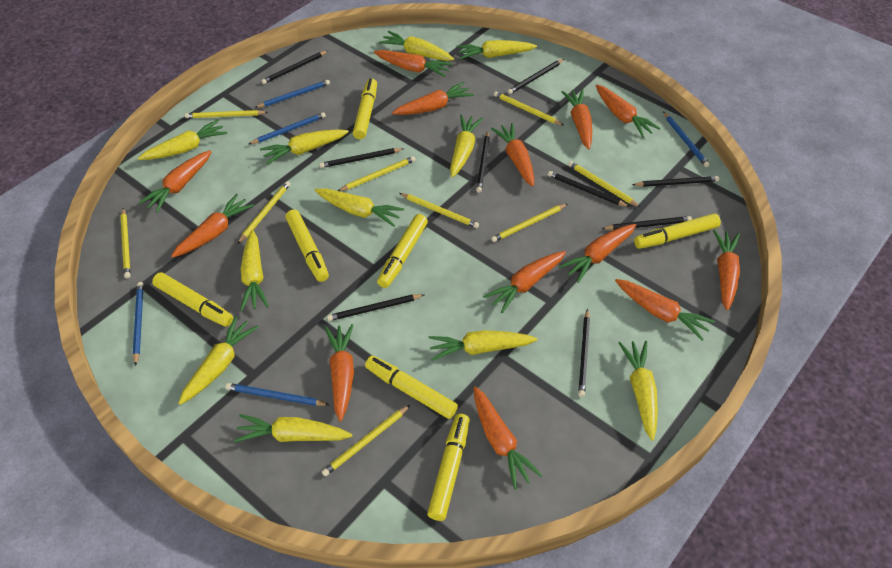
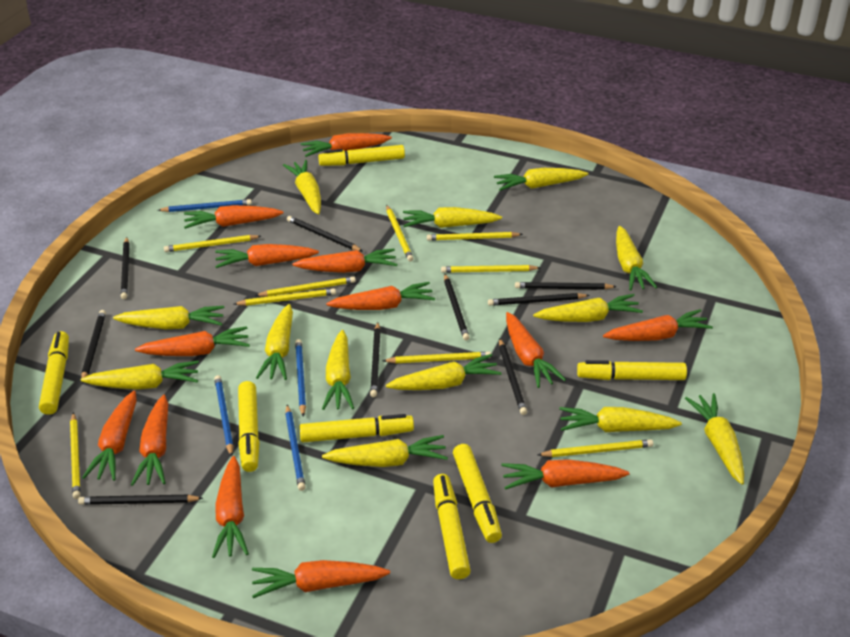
blue pencil: 5 -> 4
yellow carrot: 11 -> 13

